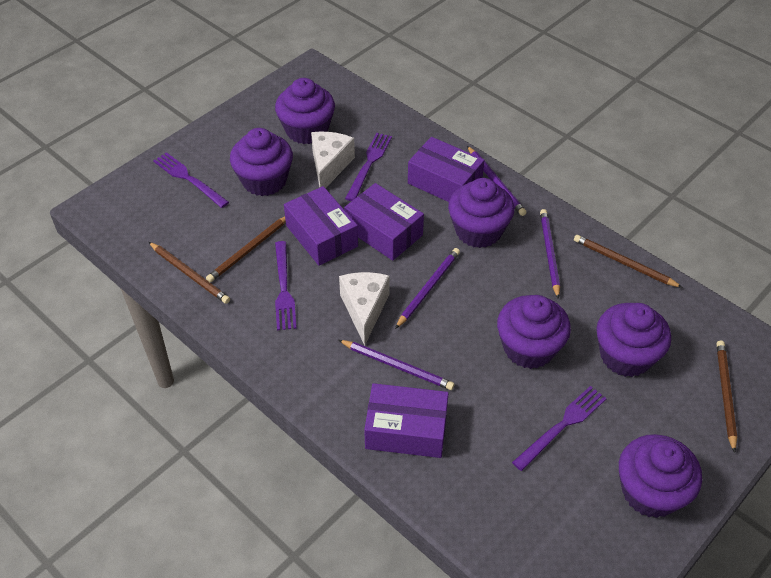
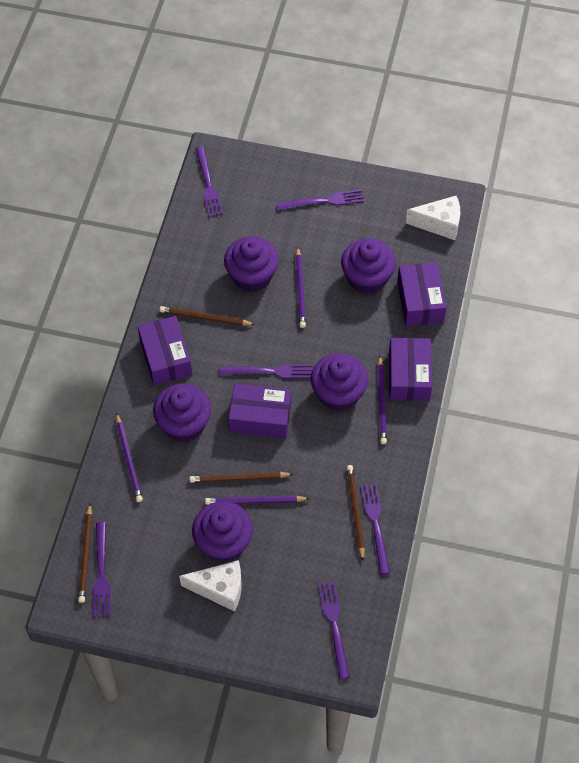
purple cupcake: 6 -> 5
purple fork: 4 -> 6

